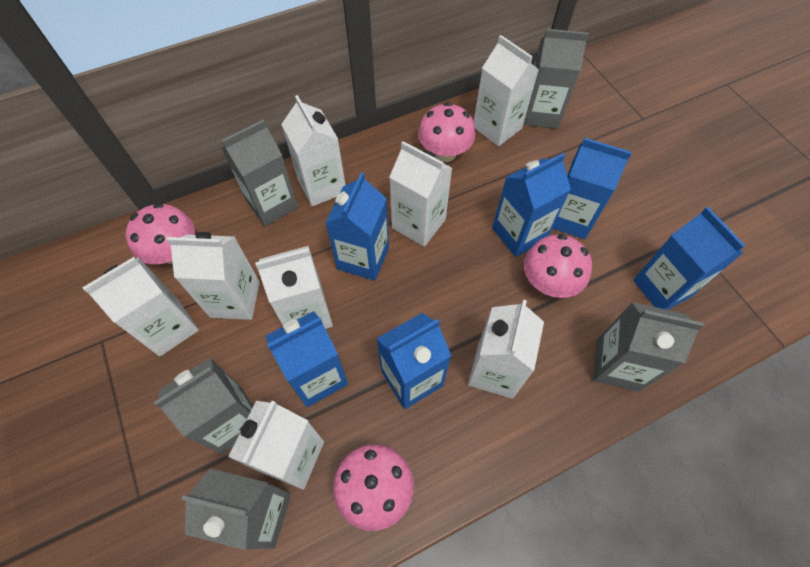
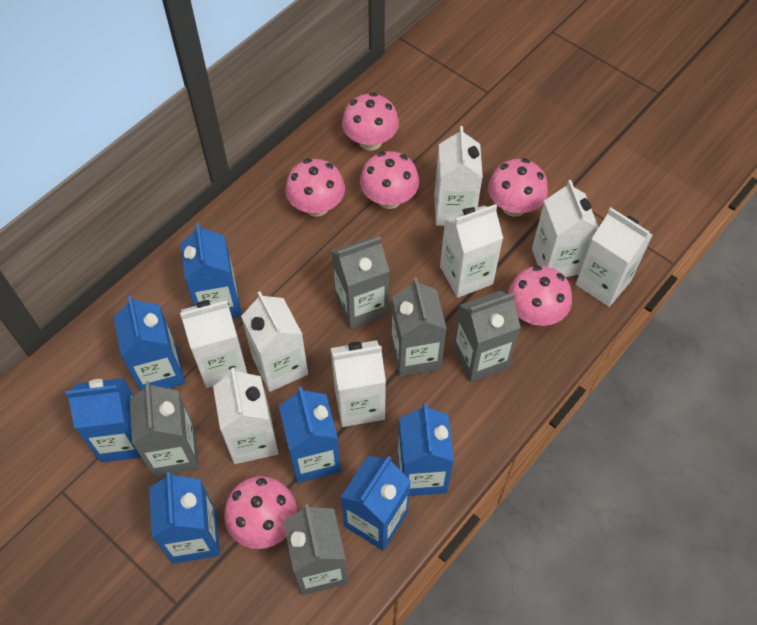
blue carton: 6 -> 7
pink mushroom: 4 -> 6

